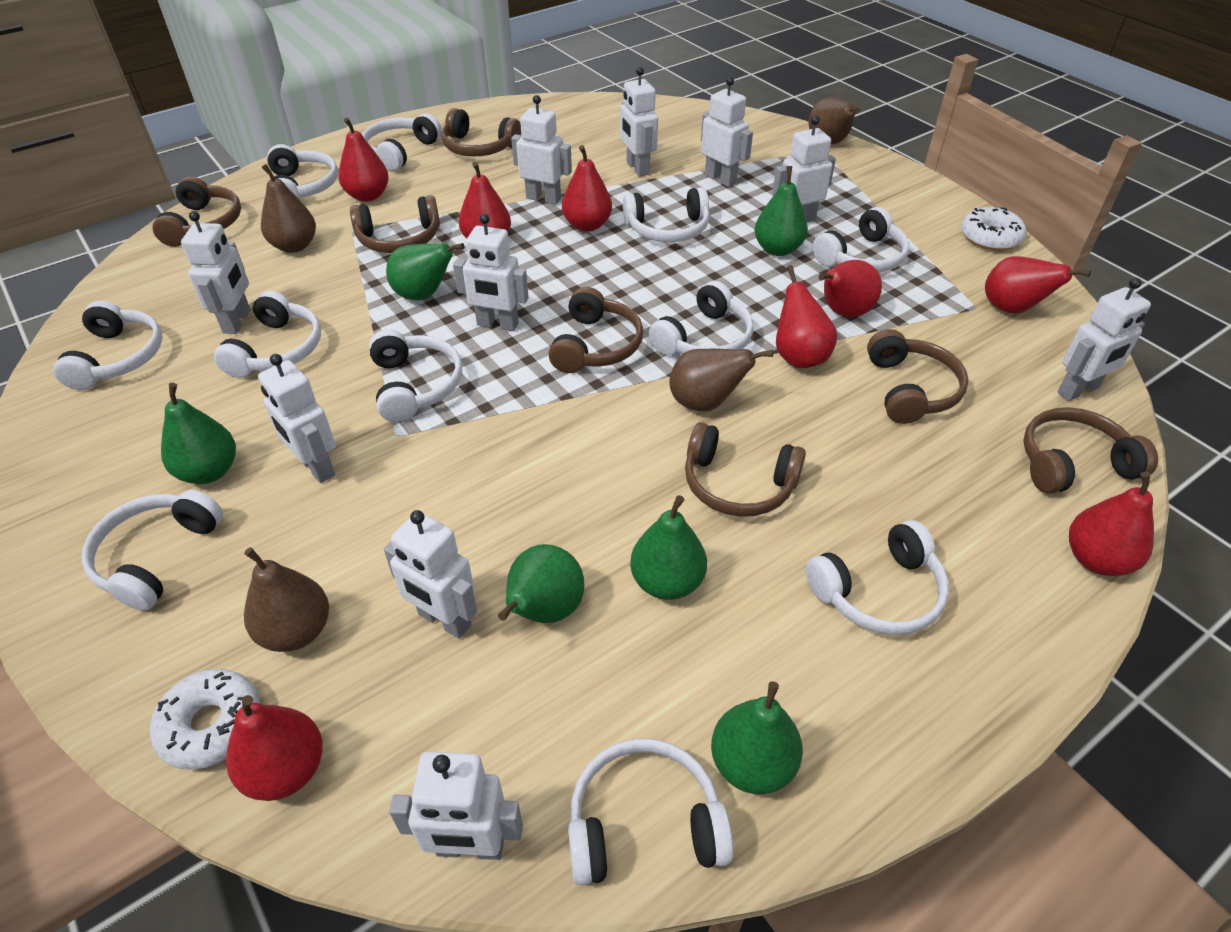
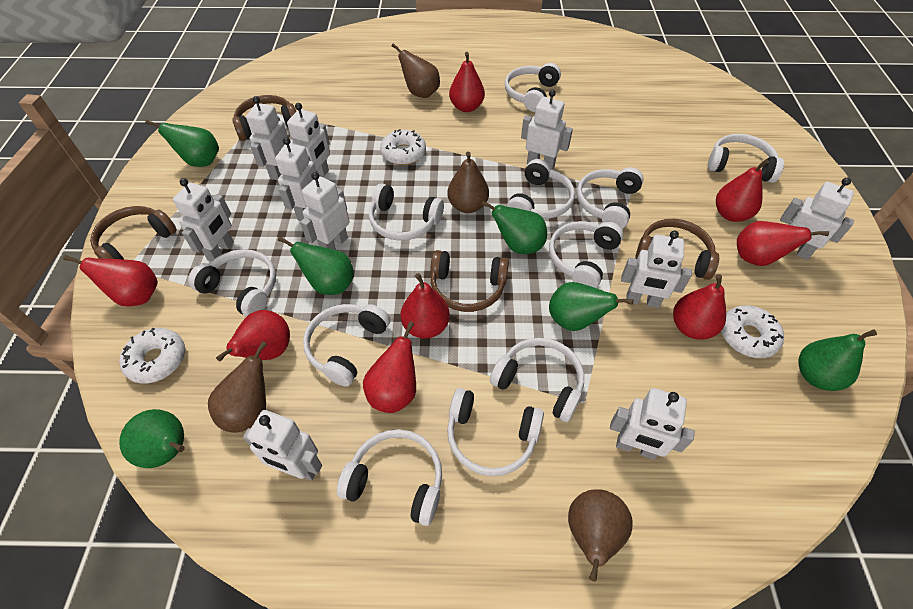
brown headphones: 7 -> 4
white donut: 2 -> 3

